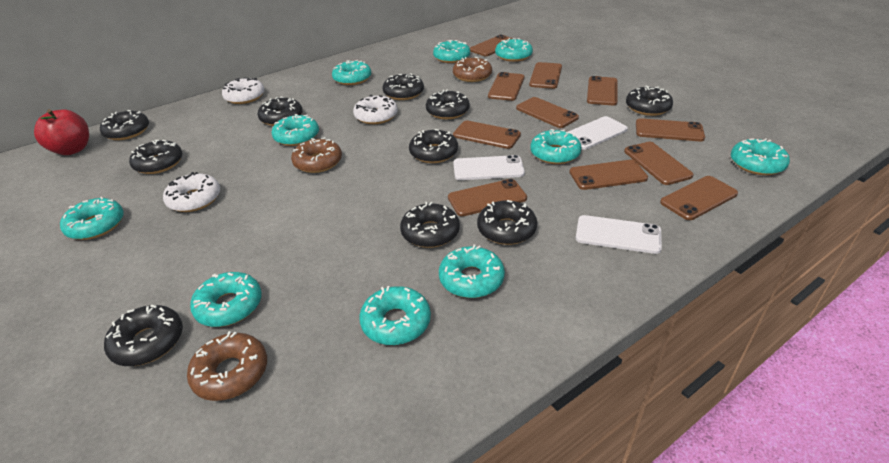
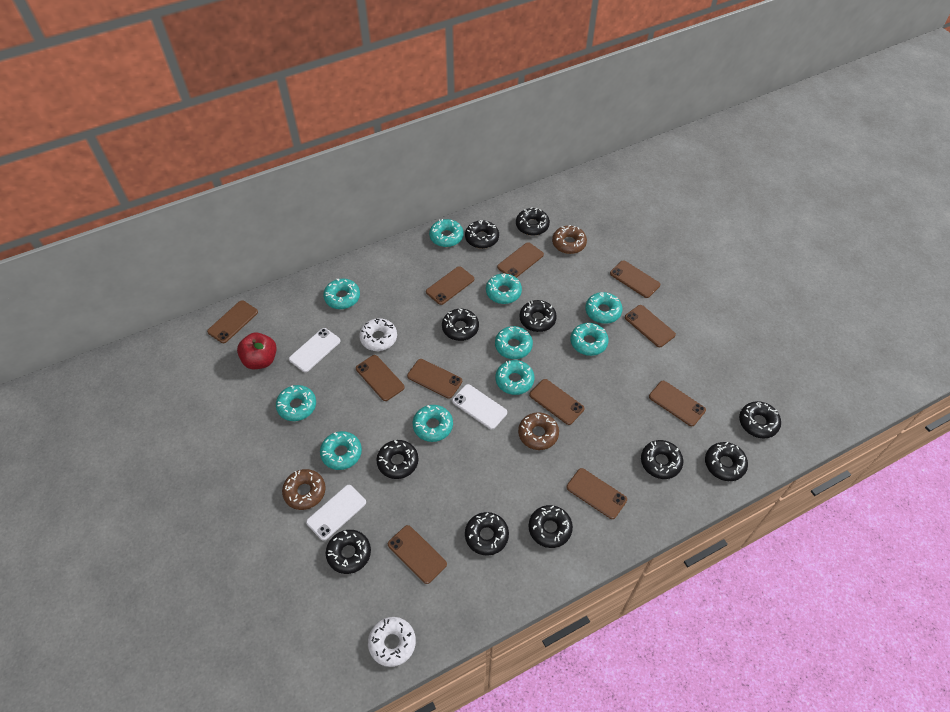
black donut: 10 -> 11
white donut: 3 -> 2

